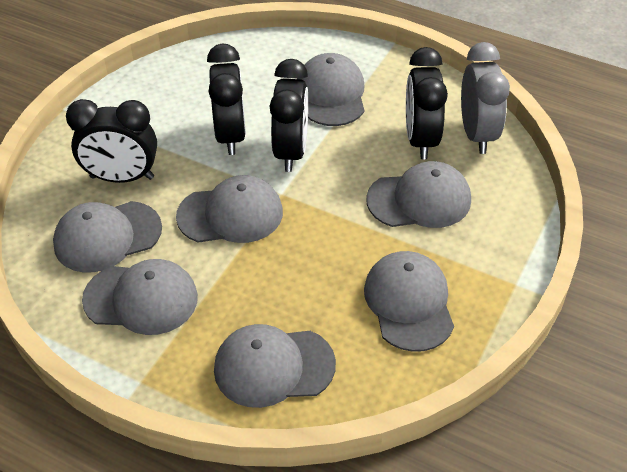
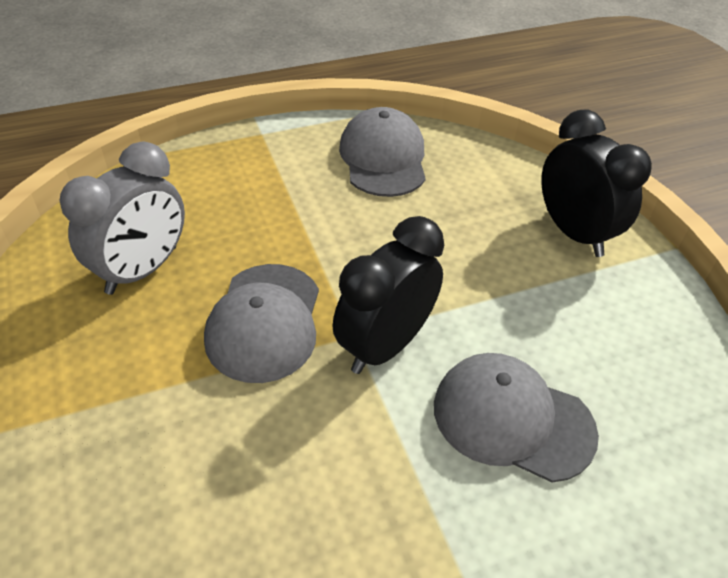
black clock: 4 -> 2
grey cap: 7 -> 3

